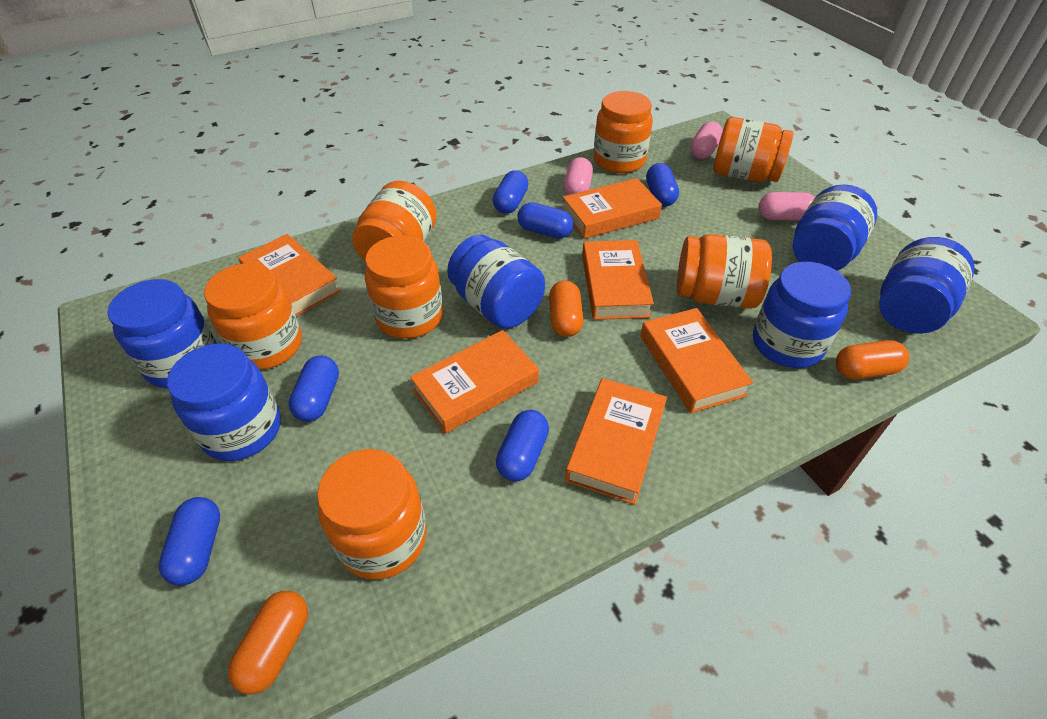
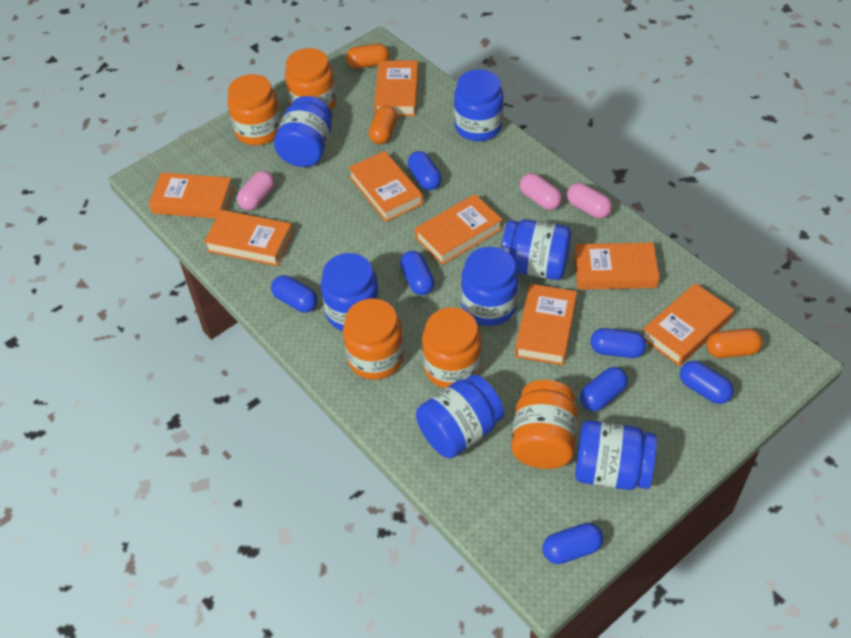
blue capsule: 6 -> 7
blue jar: 6 -> 7
orange book: 6 -> 8
orange jar: 7 -> 5

